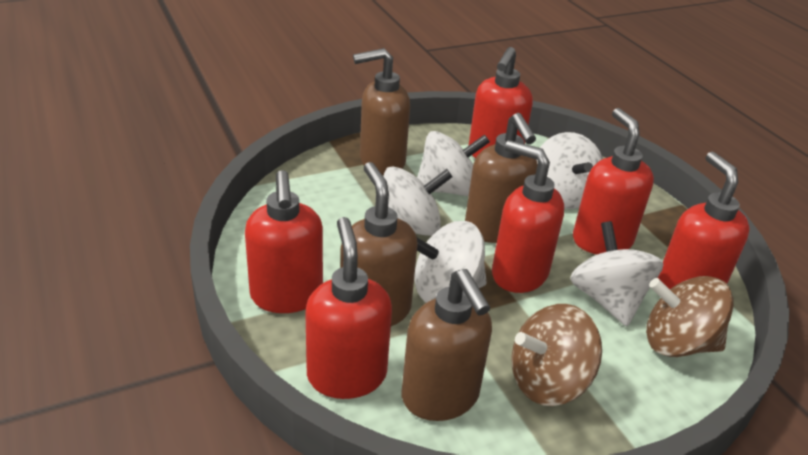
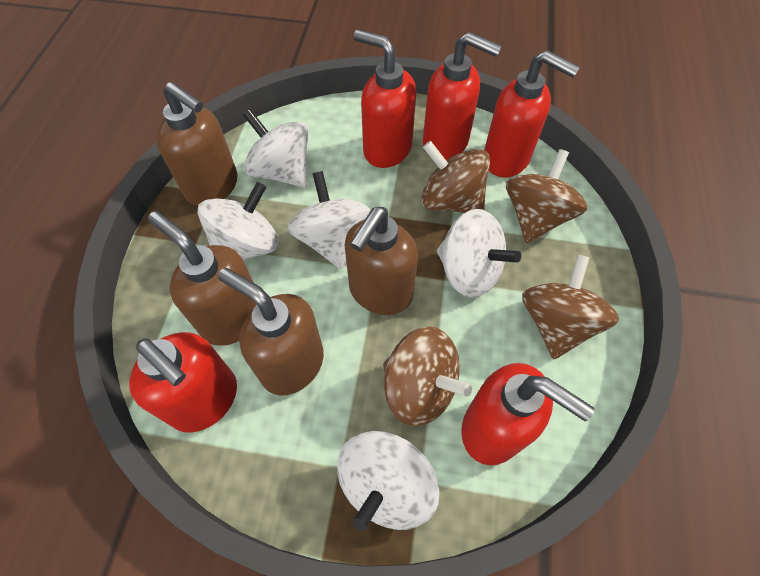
brown spinning top: 2 -> 4
red soap dispenser: 6 -> 5

